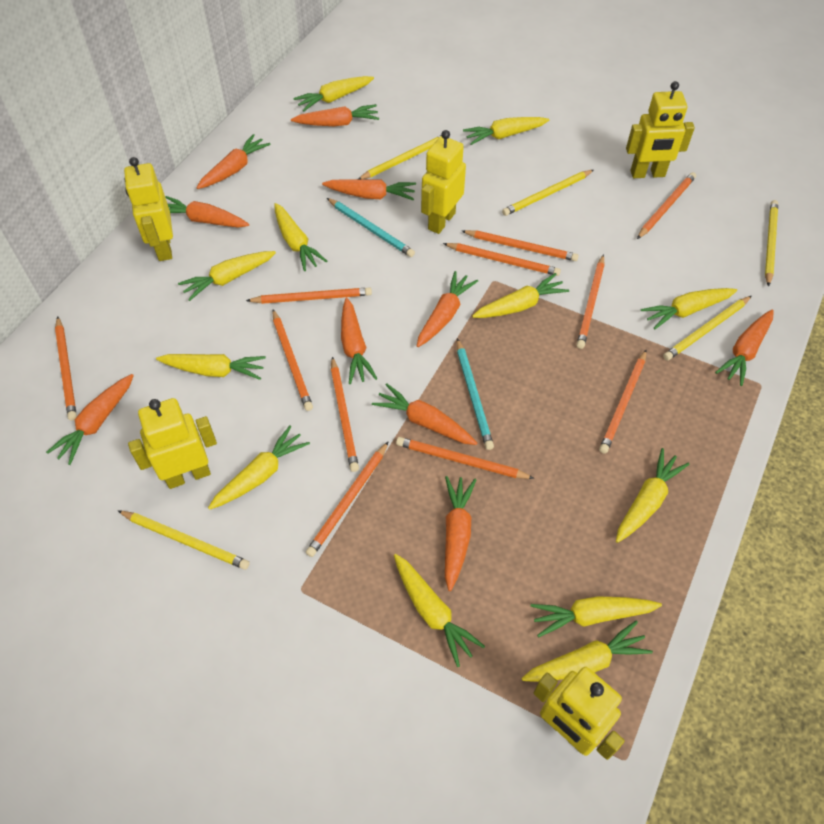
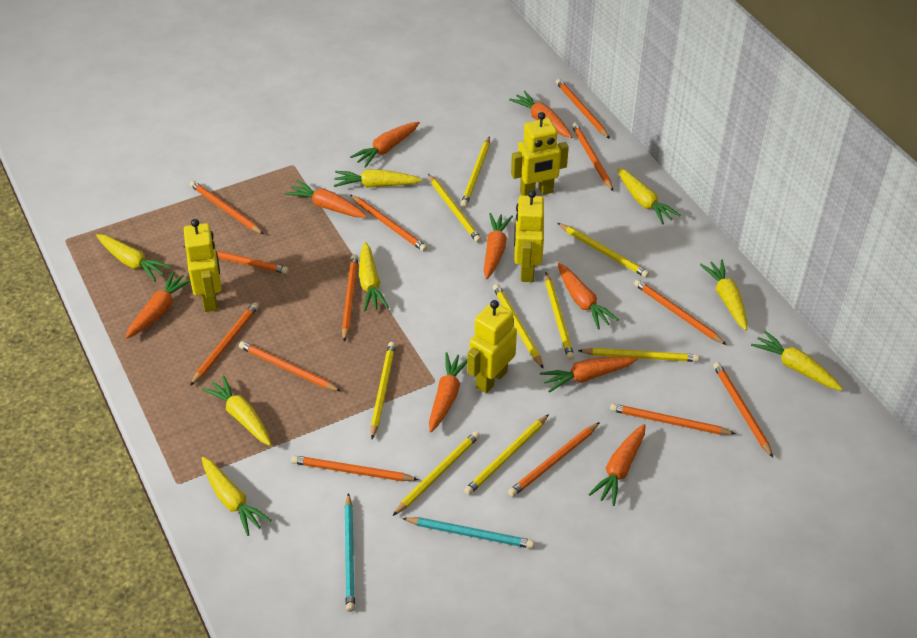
orange carrot: 10 -> 9
orange pencil: 11 -> 13
yellow carrot: 12 -> 8
yellow pencil: 5 -> 9
yellow robot: 5 -> 4

